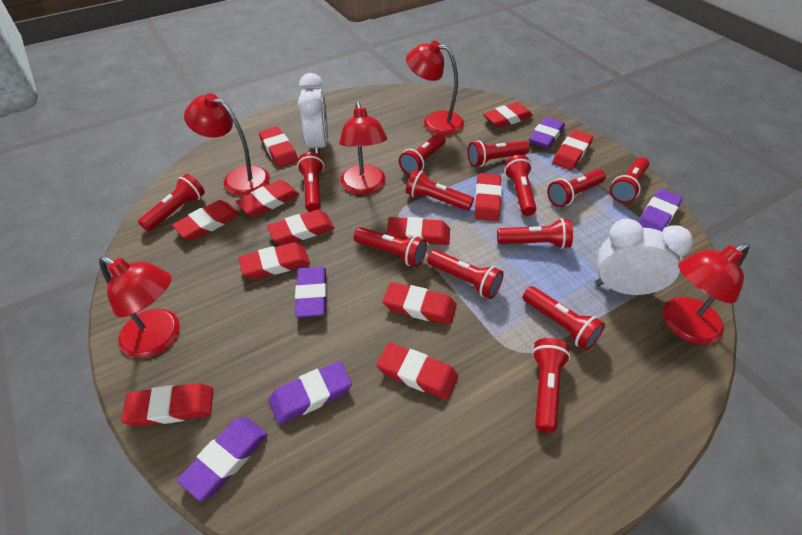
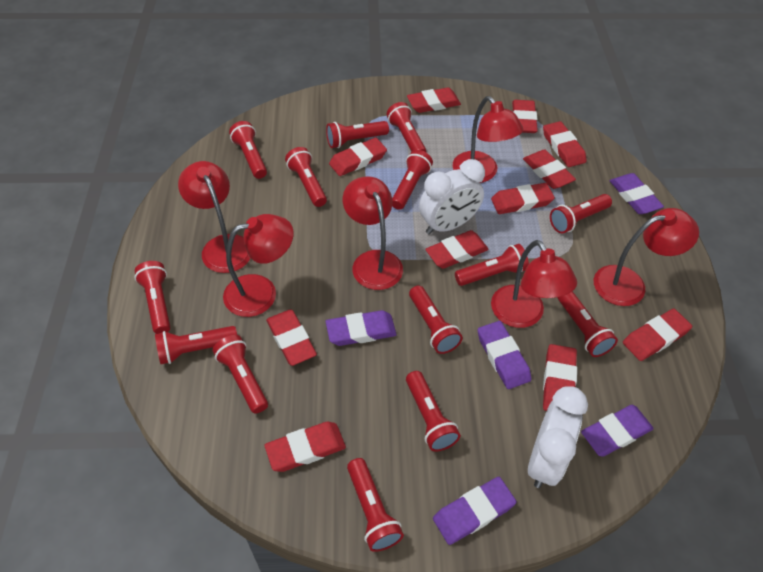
red eraser: 12 -> 11
red flashlight: 13 -> 14
red lamp: 5 -> 6

